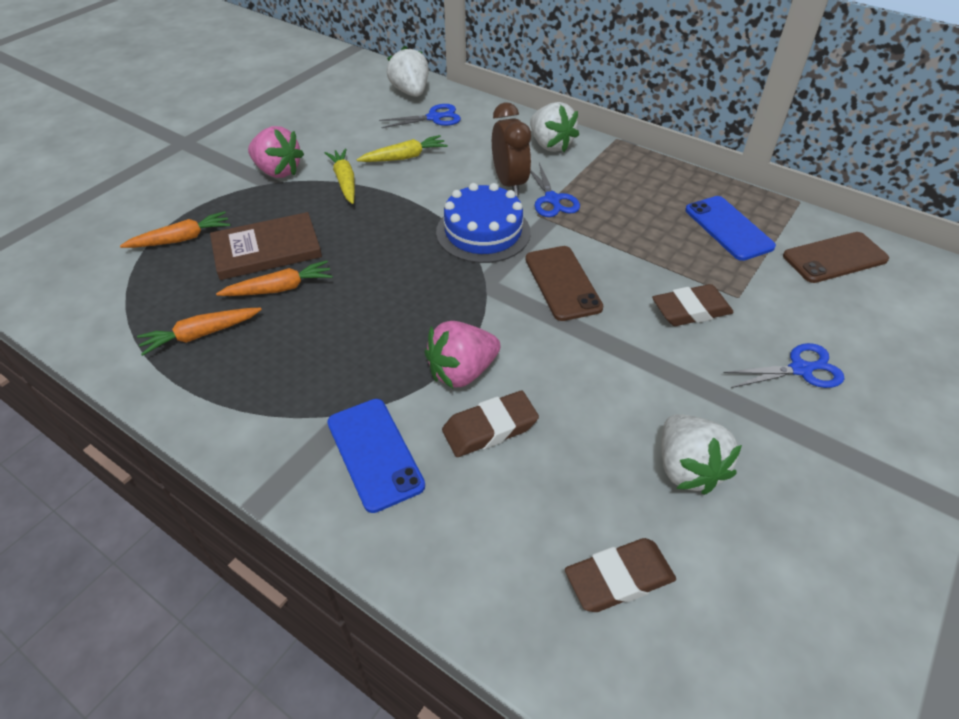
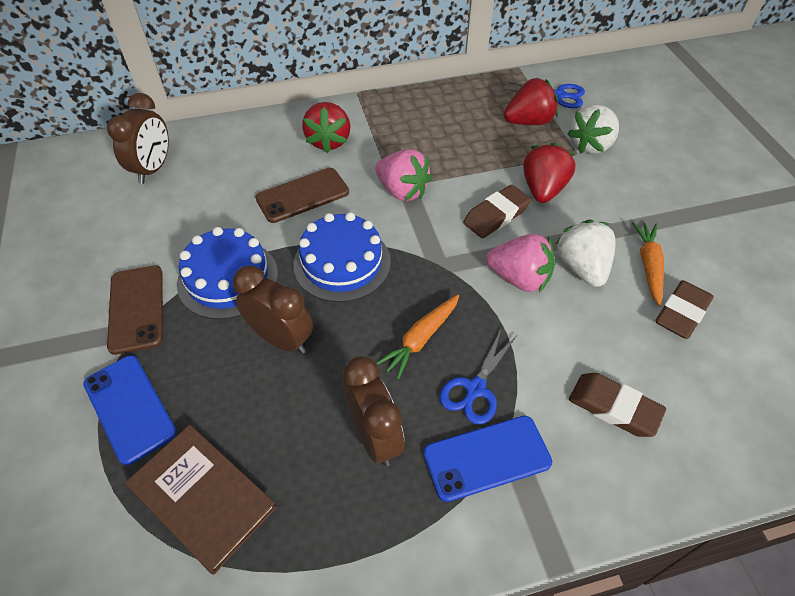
blue cake: 1 -> 2
blue scissors: 3 -> 2
brown clock: 1 -> 3
orange carrot: 3 -> 2
red strawberry: 0 -> 3
white strawberry: 3 -> 2
yellow carrot: 2 -> 0

